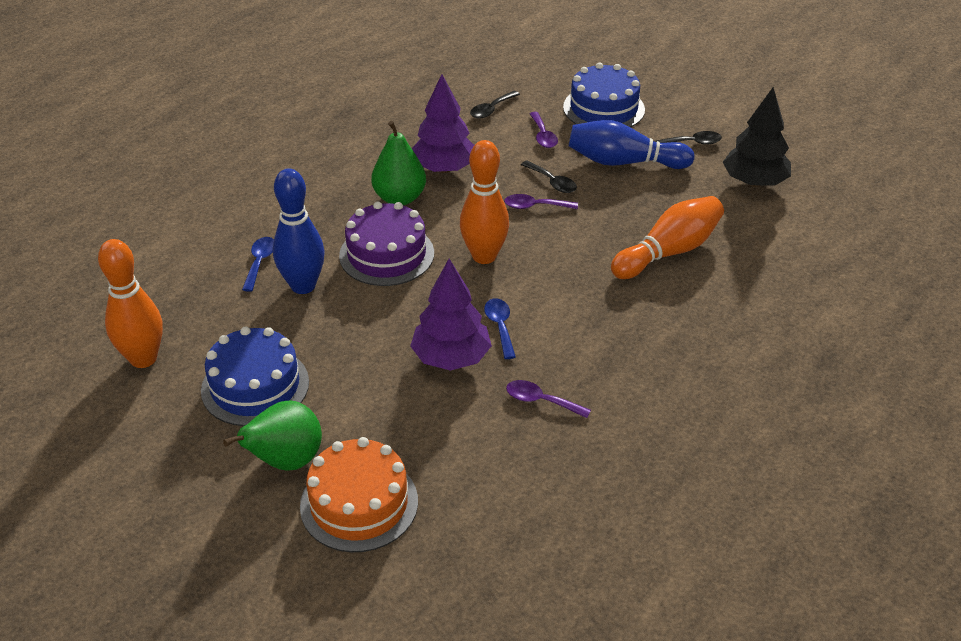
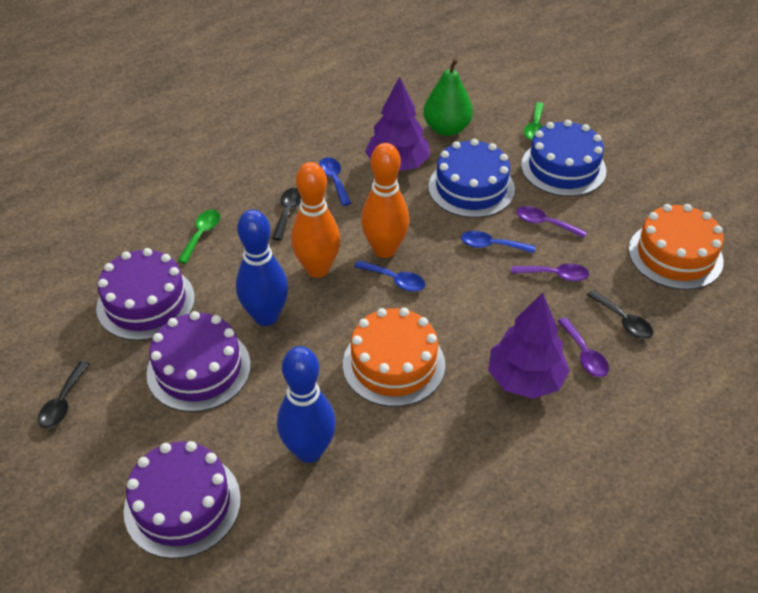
black tree: 1 -> 0
blue spoon: 2 -> 3
green pear: 2 -> 1
green spoon: 0 -> 2
orange bowling pin: 3 -> 2
orange cake: 1 -> 2
purple cake: 1 -> 3

